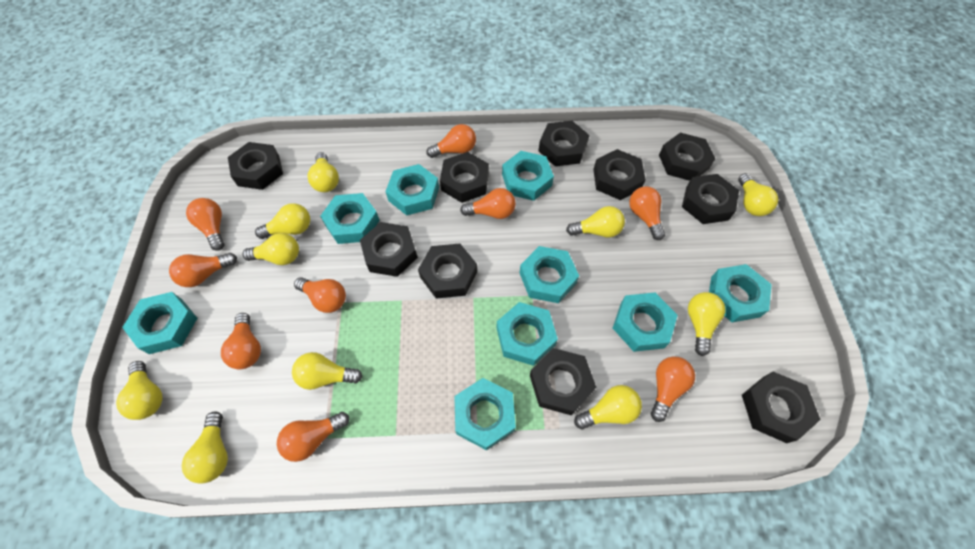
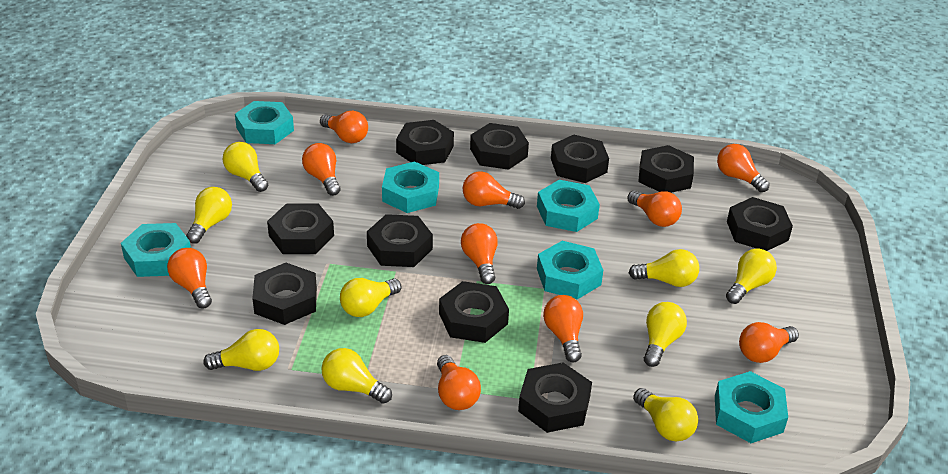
orange light bulb: 9 -> 10
turquoise nut: 9 -> 6
yellow light bulb: 10 -> 9

